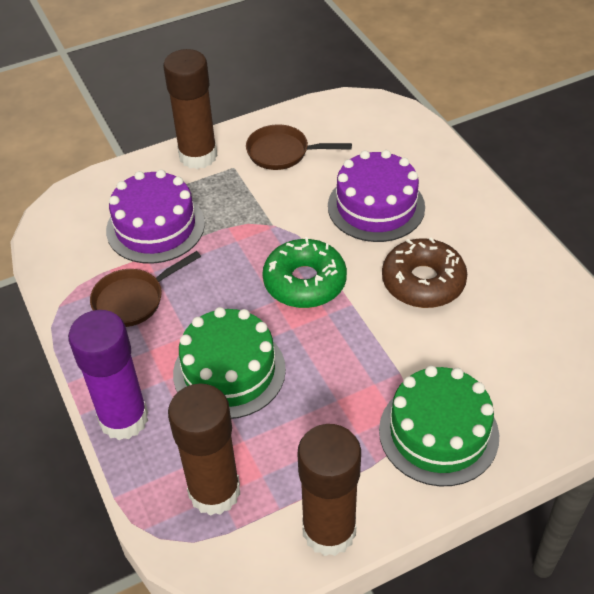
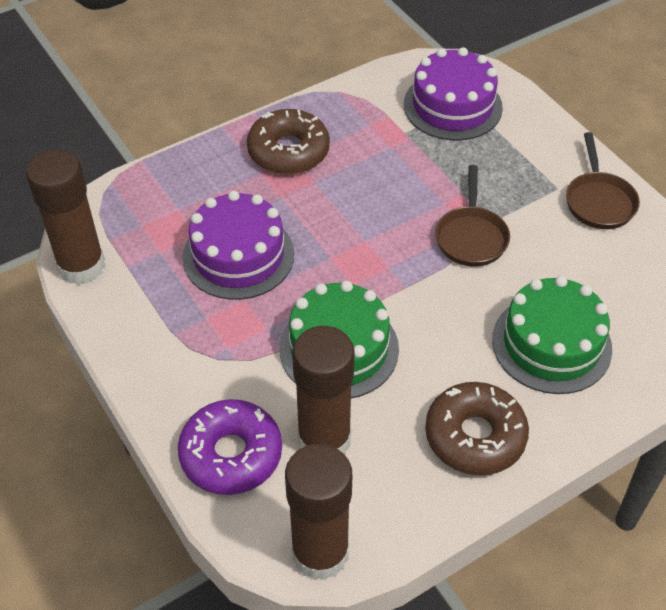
brown donut: 1 -> 2
green donut: 1 -> 0
purple donut: 0 -> 1
purple glue stick: 1 -> 0

